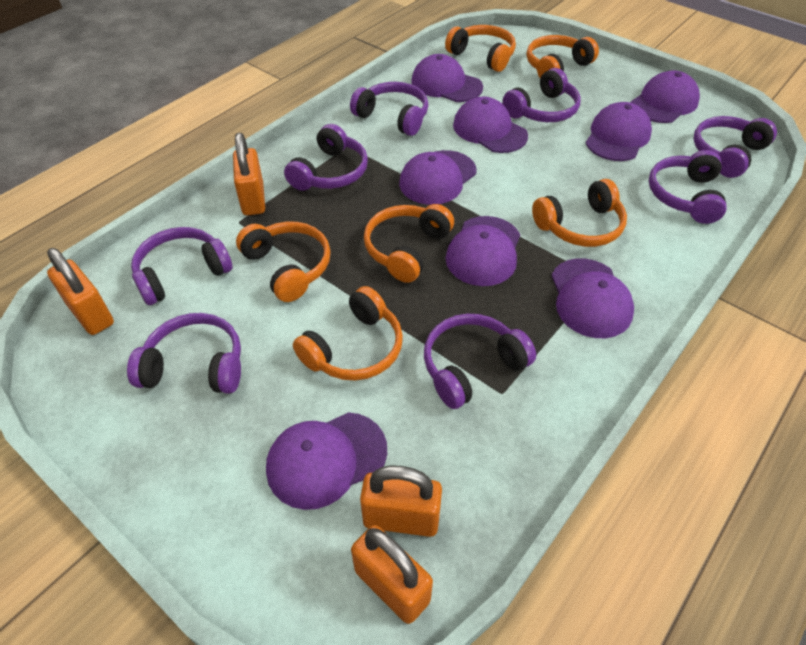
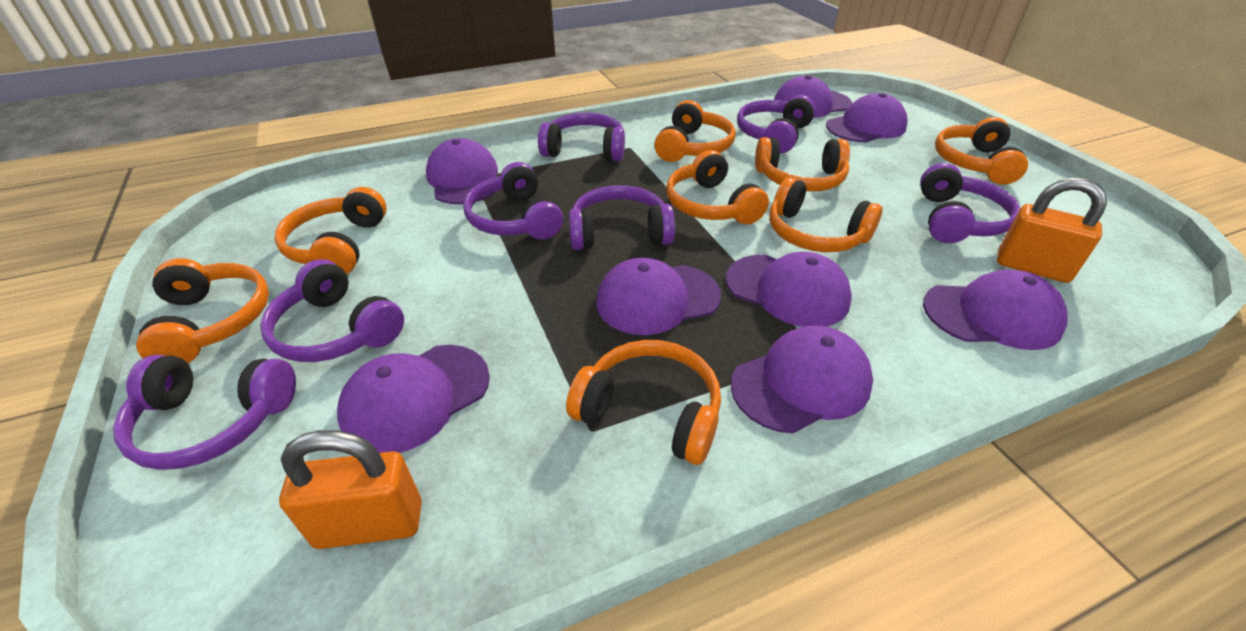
orange headphones: 6 -> 8
orange padlock: 4 -> 2
purple headphones: 8 -> 7

